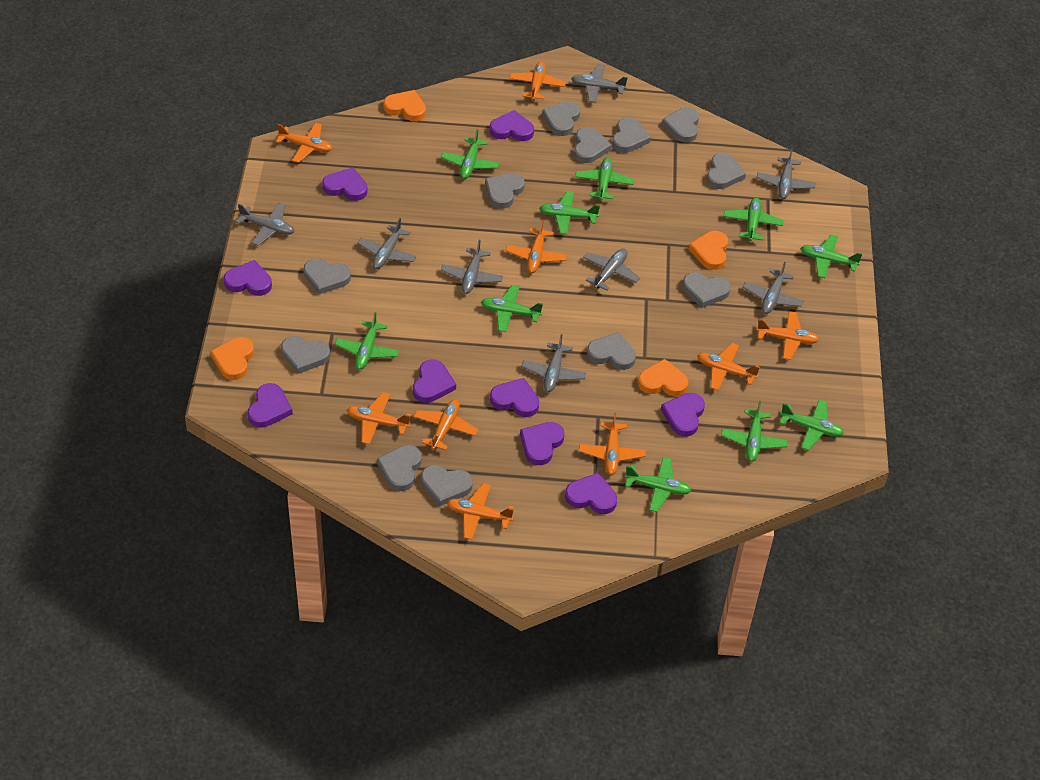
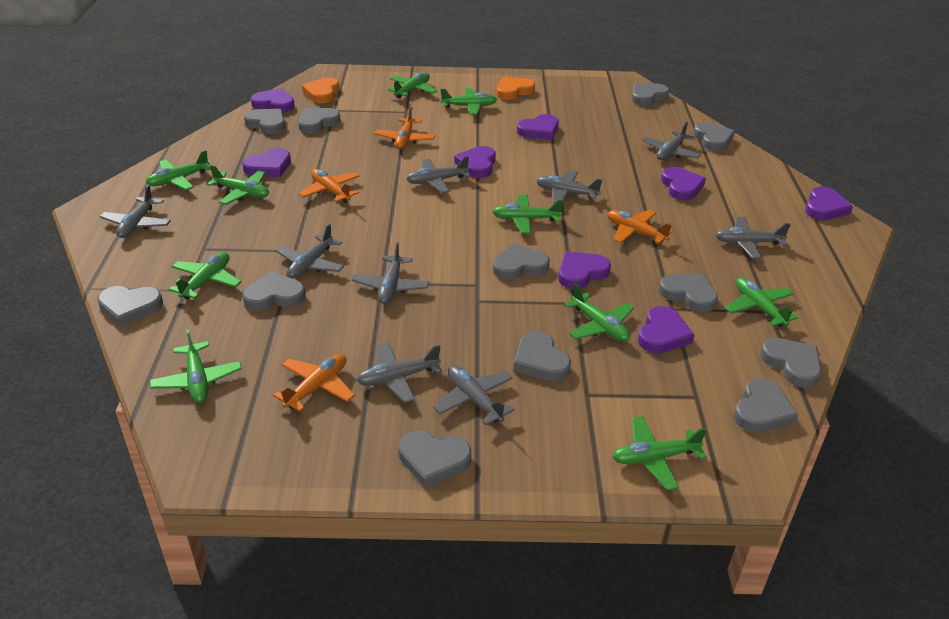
grey plane: 8 -> 9
orange heart: 4 -> 2
orange plane: 9 -> 4
purple heart: 9 -> 8

